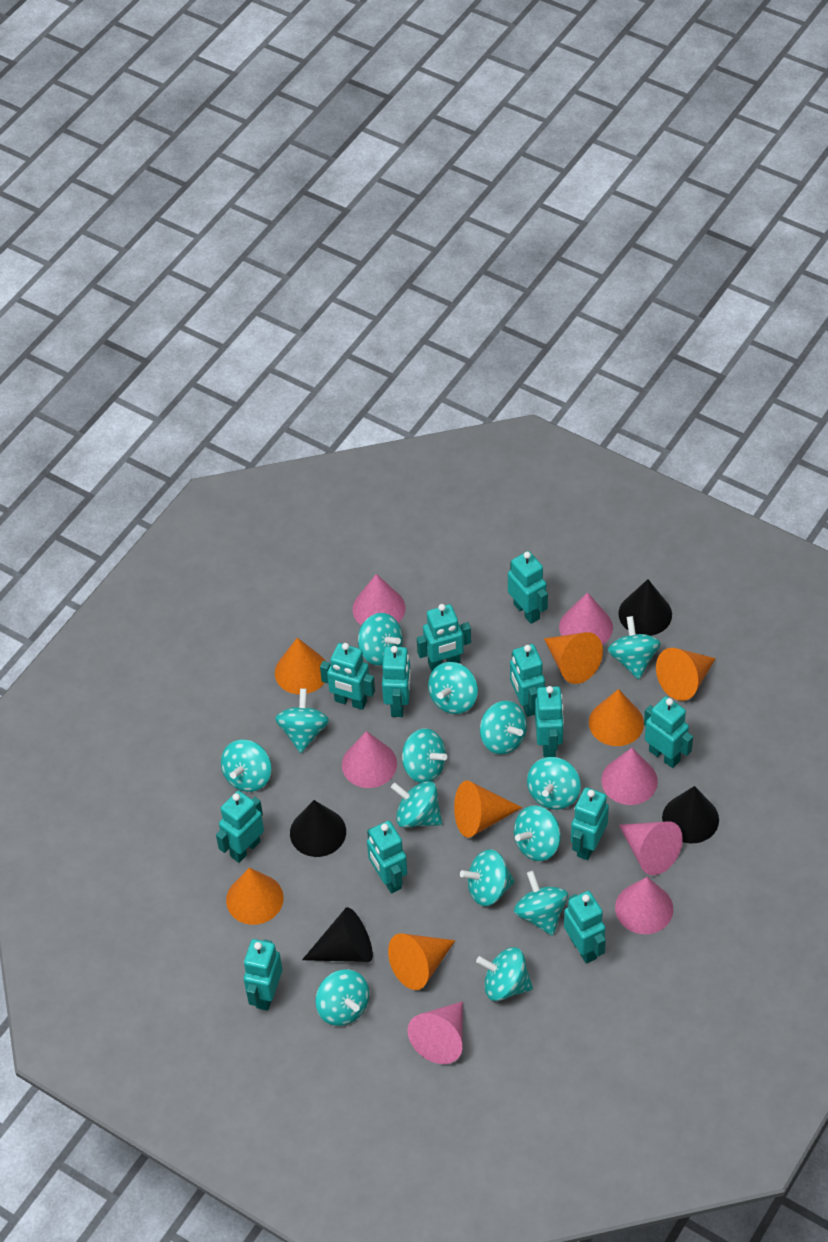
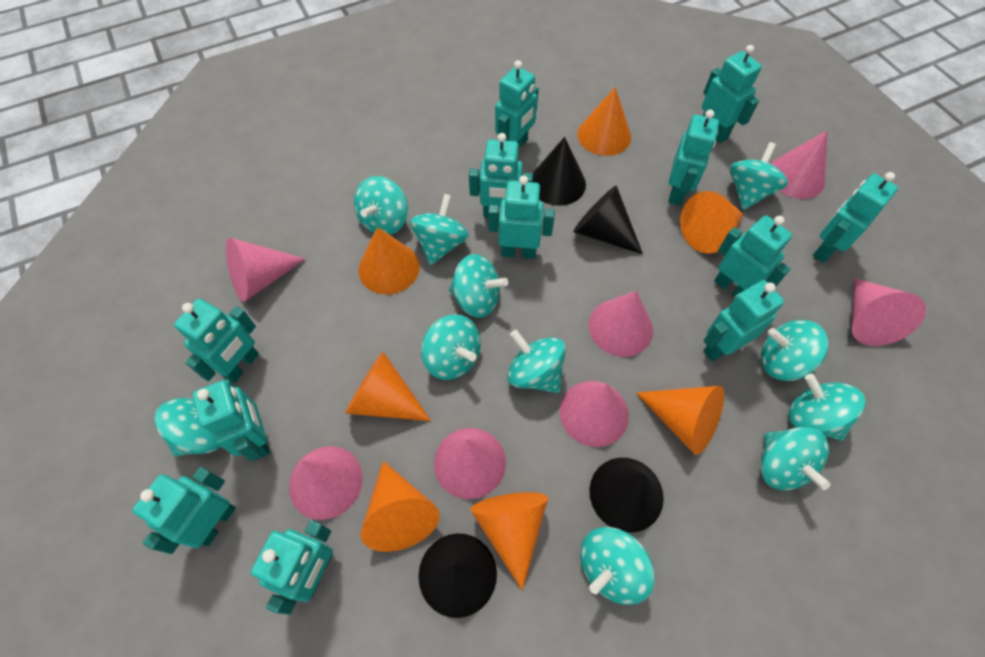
turquoise spinning top: 14 -> 11

